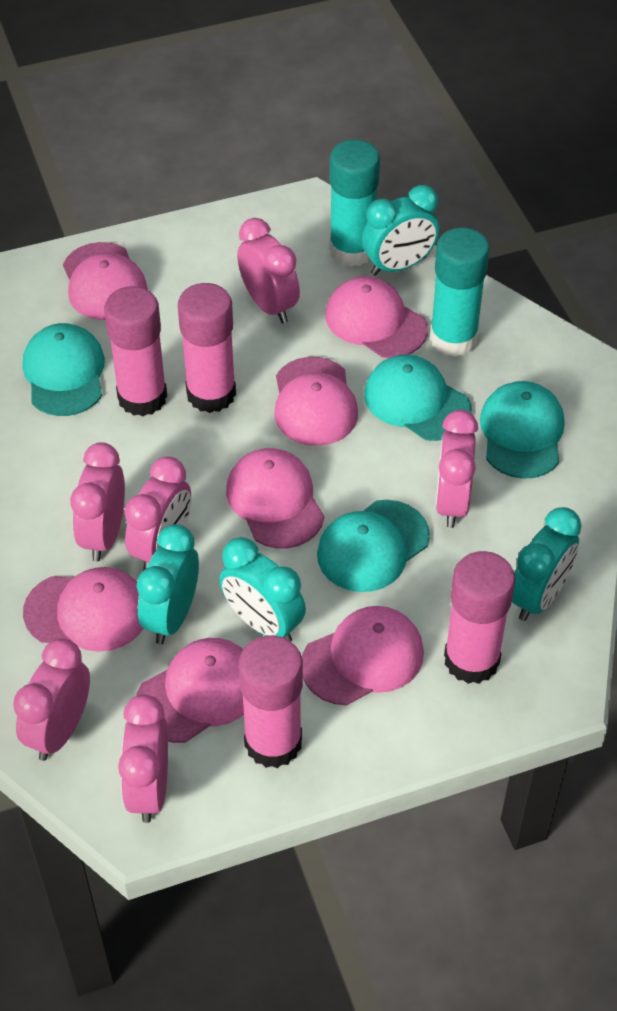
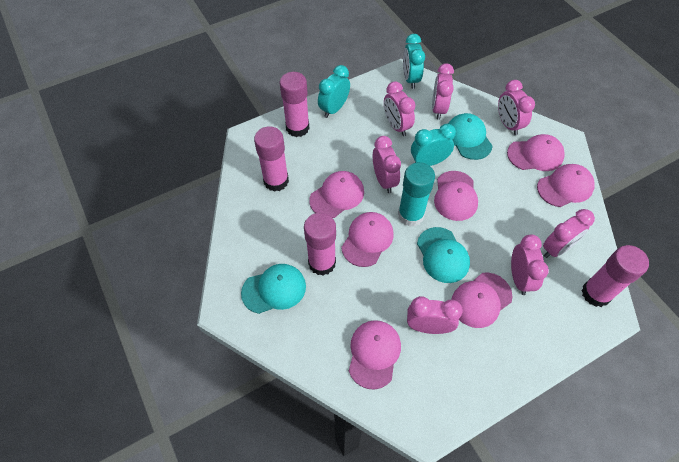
pink clock: 6 -> 7
turquoise cap: 4 -> 3
turquoise clock: 4 -> 3
turquoise glue stick: 2 -> 1

